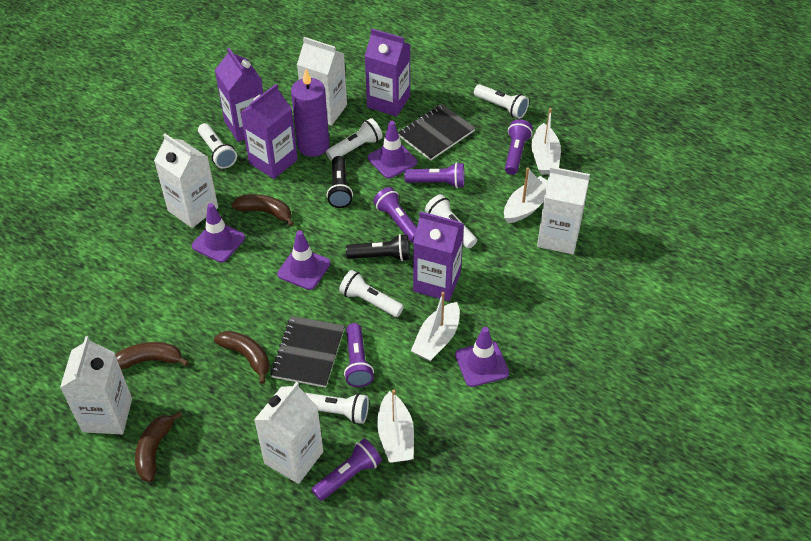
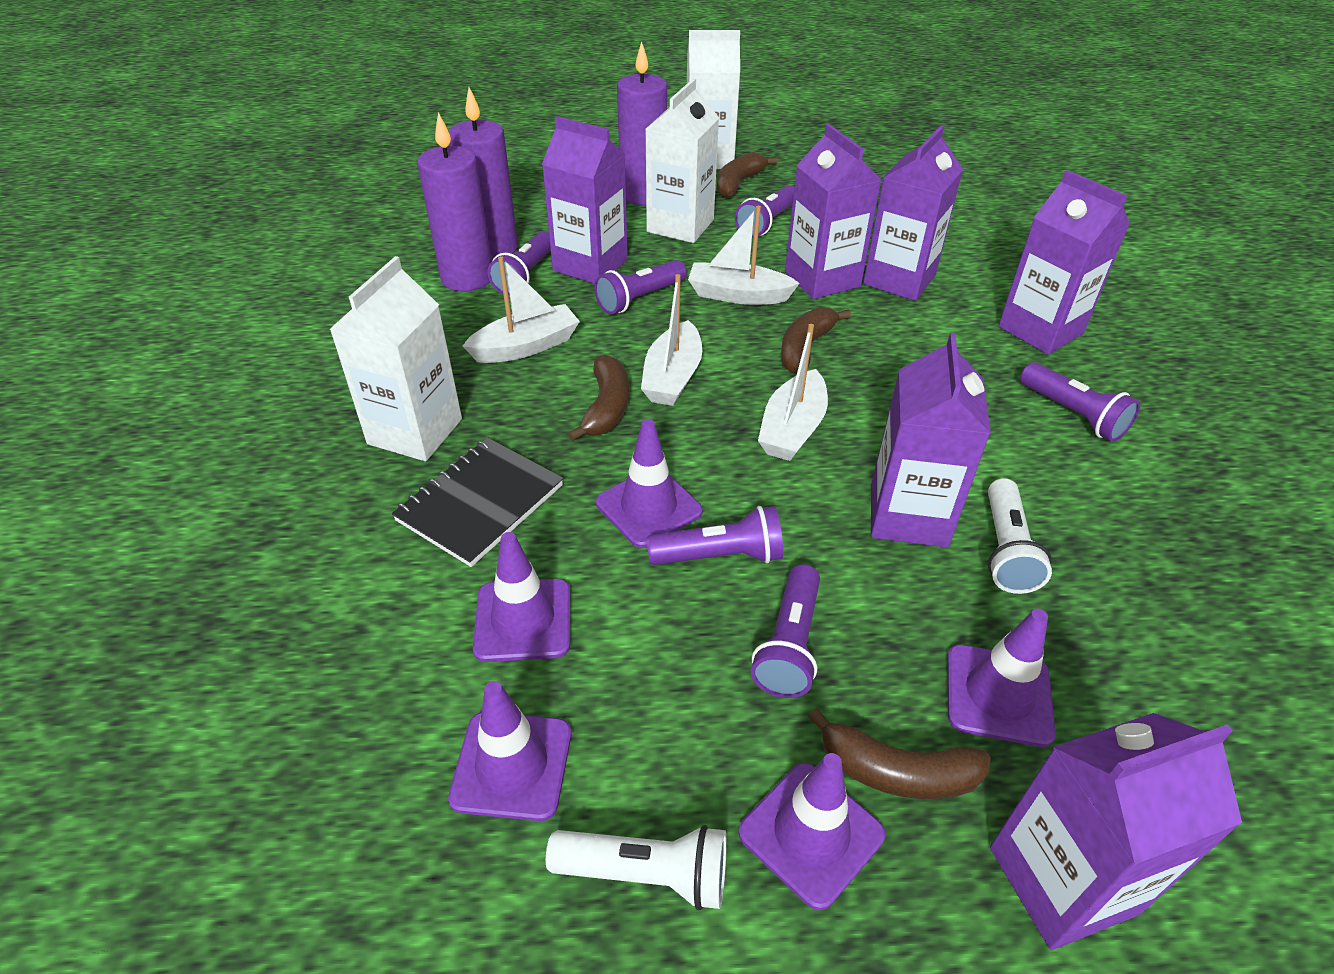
black flashlight: 2 -> 0
black notebook: 2 -> 1
purple candle: 1 -> 3
purple carton: 4 -> 6
purple flashlight: 5 -> 6
purple traffic cone: 4 -> 5
white carton: 5 -> 3
white flashlight: 6 -> 2

